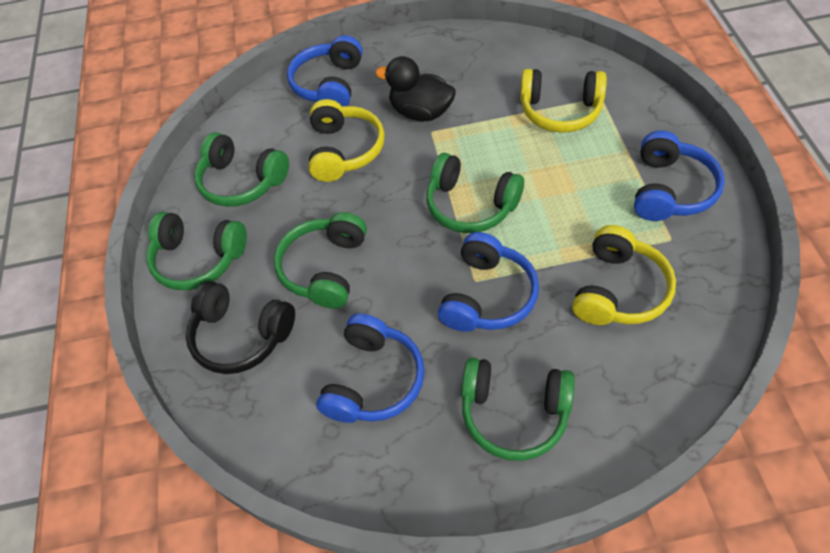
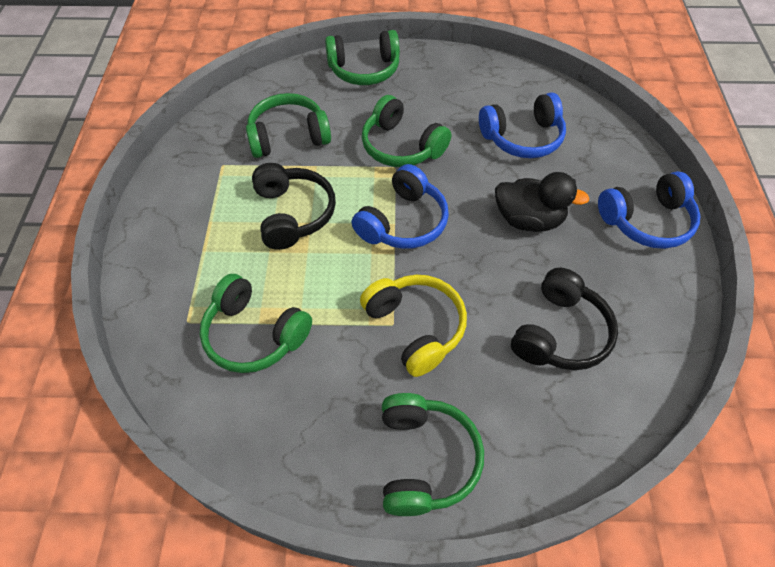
black headphones: 1 -> 2
blue headphones: 4 -> 3
yellow headphones: 3 -> 1

